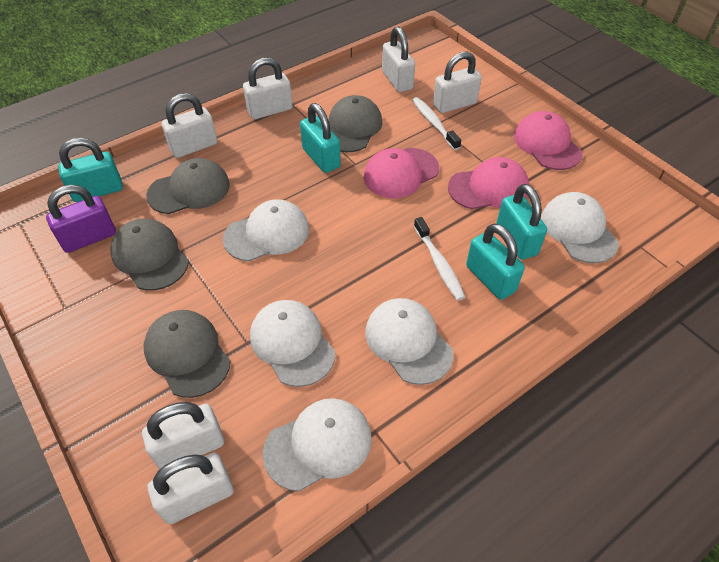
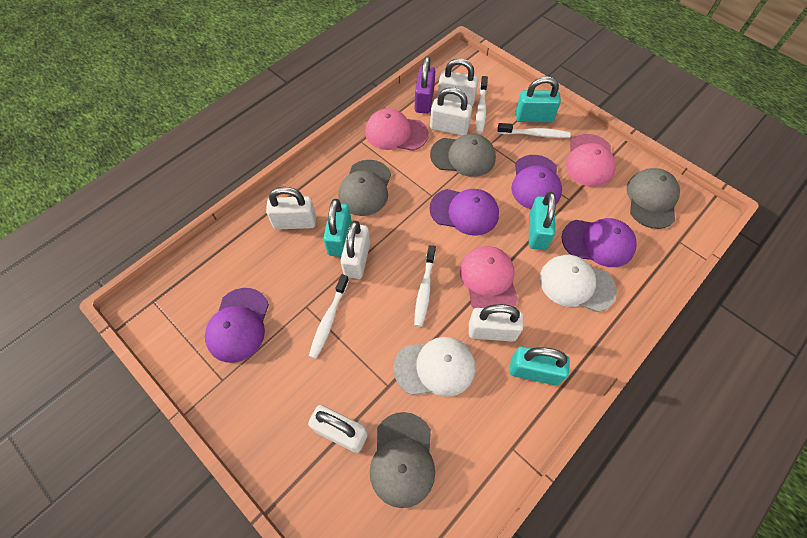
purple cap: 0 -> 4
white cap: 5 -> 2
white toothbrush: 2 -> 4

